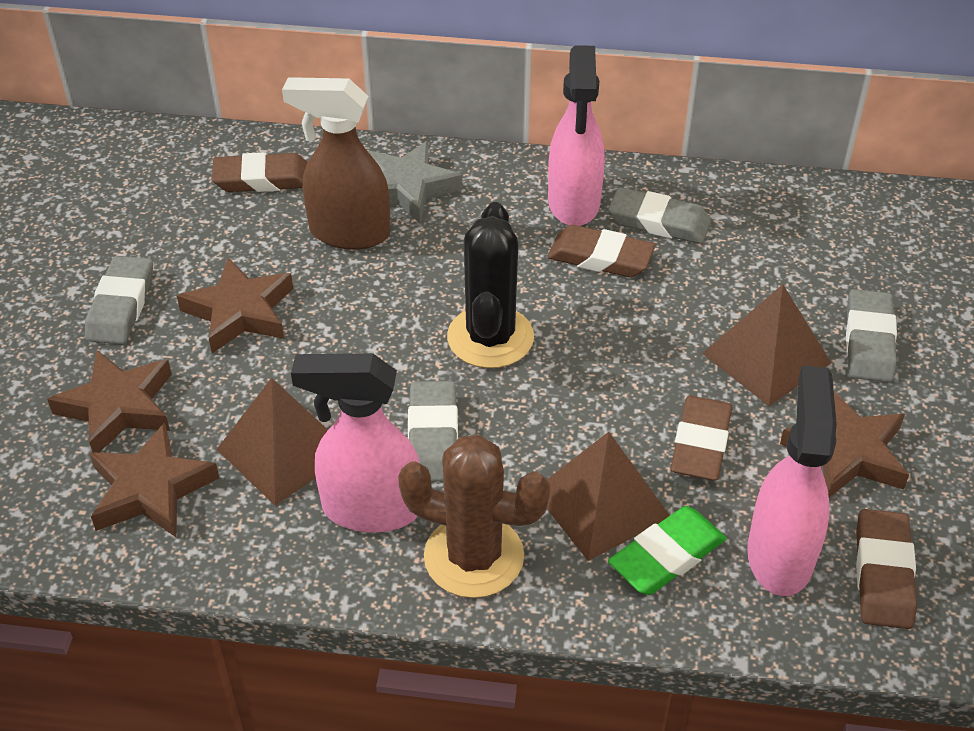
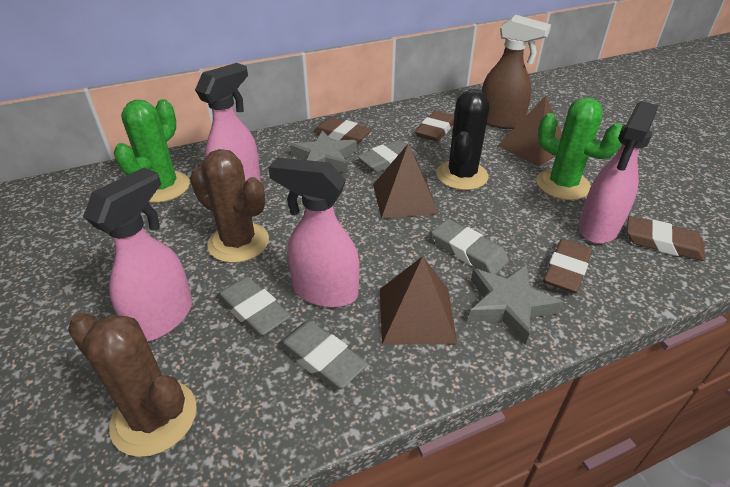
brown cactus: 1 -> 2
brown star: 4 -> 0
green cactus: 0 -> 2
green eraser: 1 -> 0
grey star: 1 -> 2
pink spray bottle: 3 -> 4

